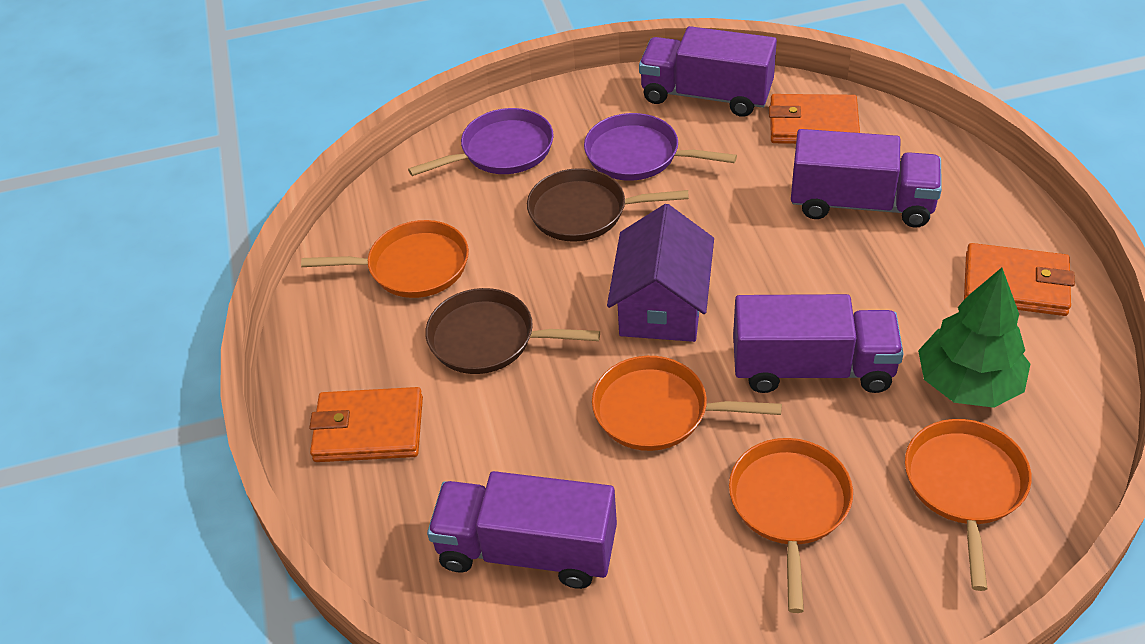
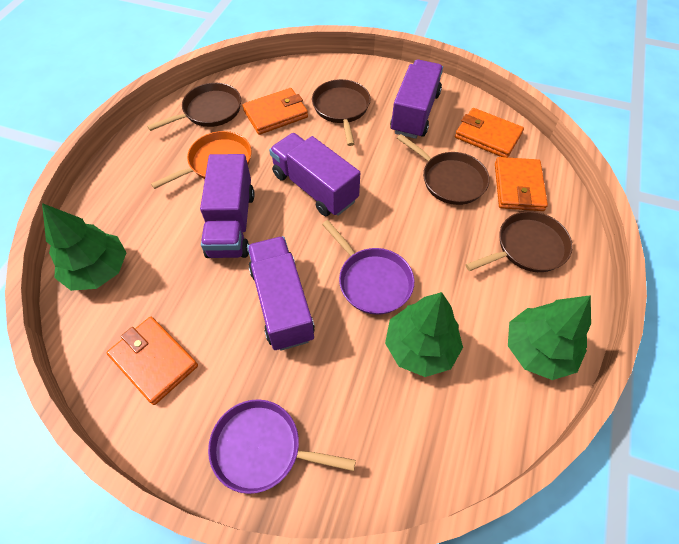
brown pan: 2 -> 4
green tree: 1 -> 3
orange pan: 4 -> 1
orange wallet: 3 -> 4
purple house: 1 -> 0

